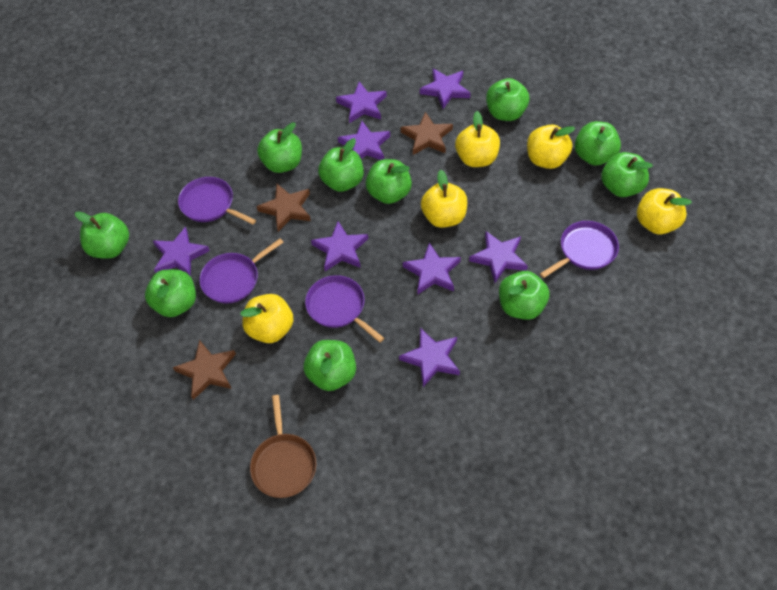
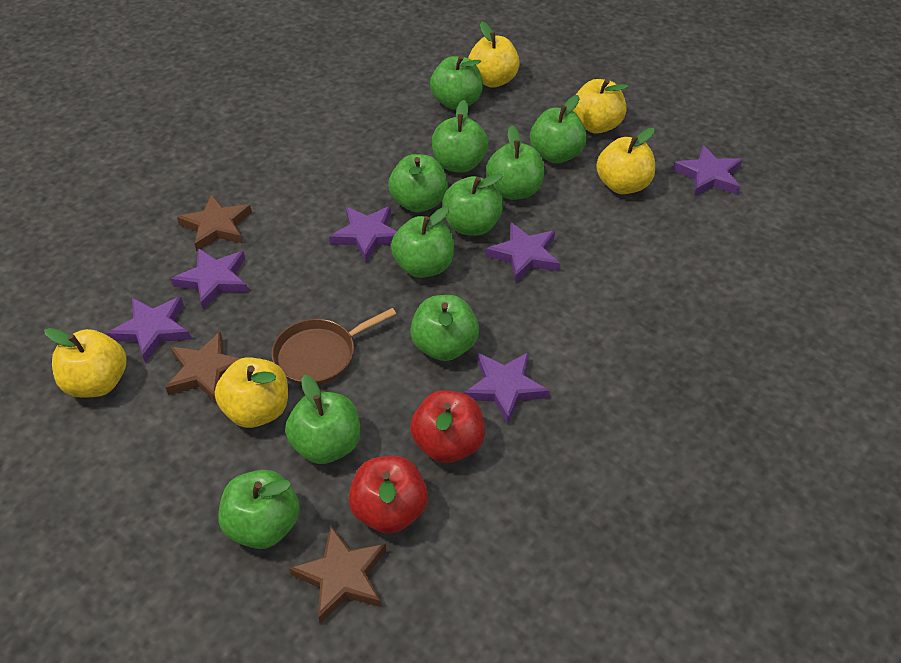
purple pan: 4 -> 0
purple star: 8 -> 6
red apple: 0 -> 2

